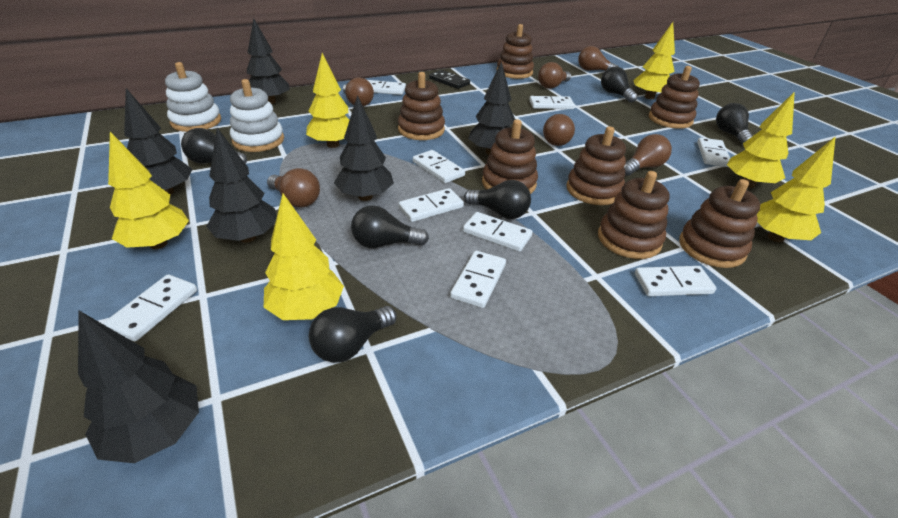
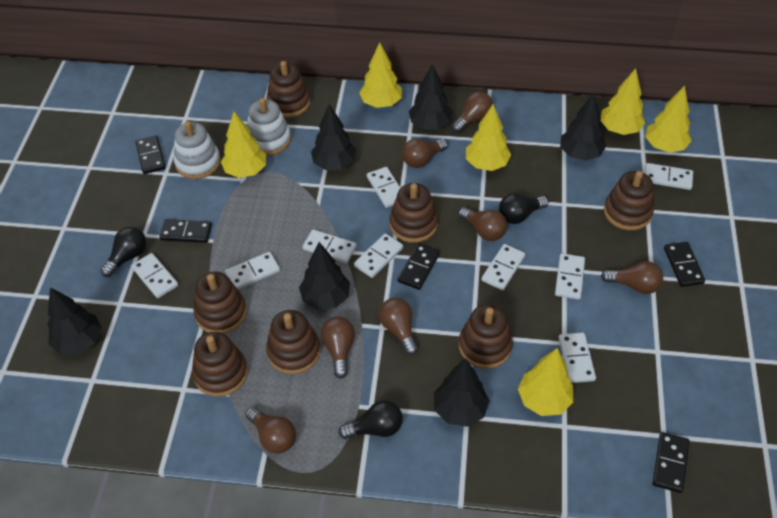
black domino: 1 -> 5
black light bulb: 6 -> 3
brown light bulb: 6 -> 7

